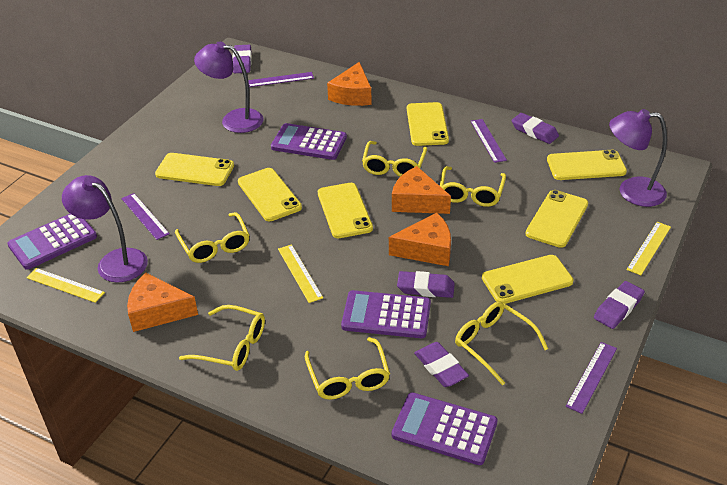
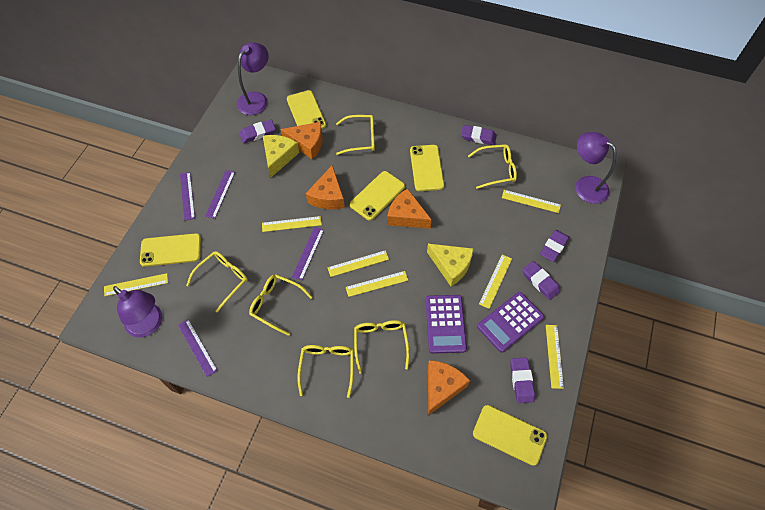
purple calculator: 4 -> 2
yellow cheese: 0 -> 2
yellow phone: 7 -> 5
yellow ruler: 3 -> 7

